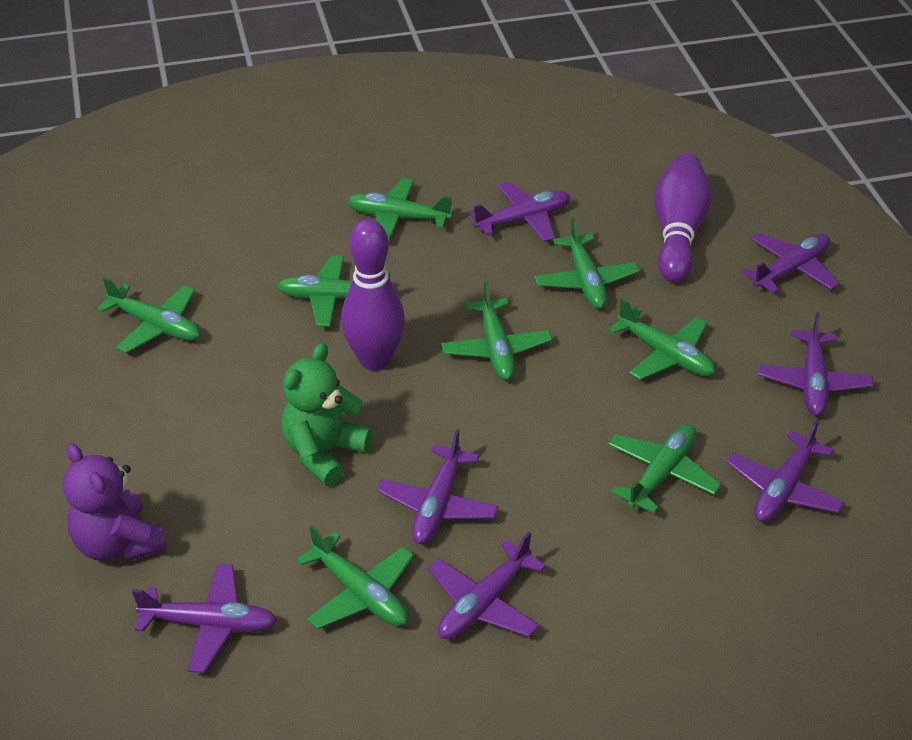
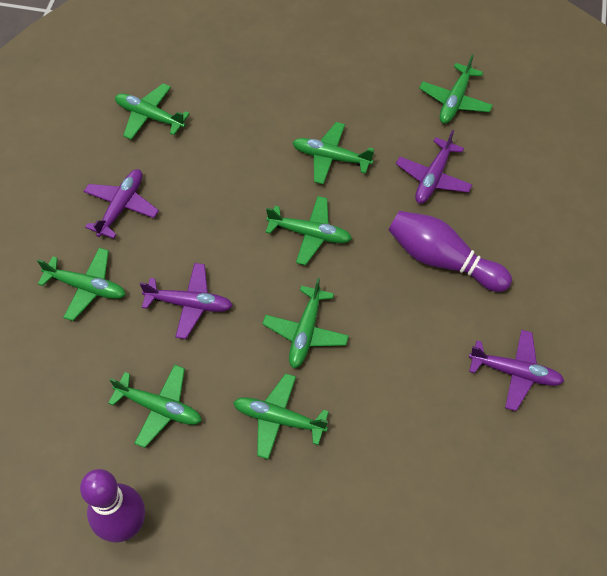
green teddy bear: 1 -> 0
purple plane: 7 -> 4
purple teddy bear: 1 -> 0

